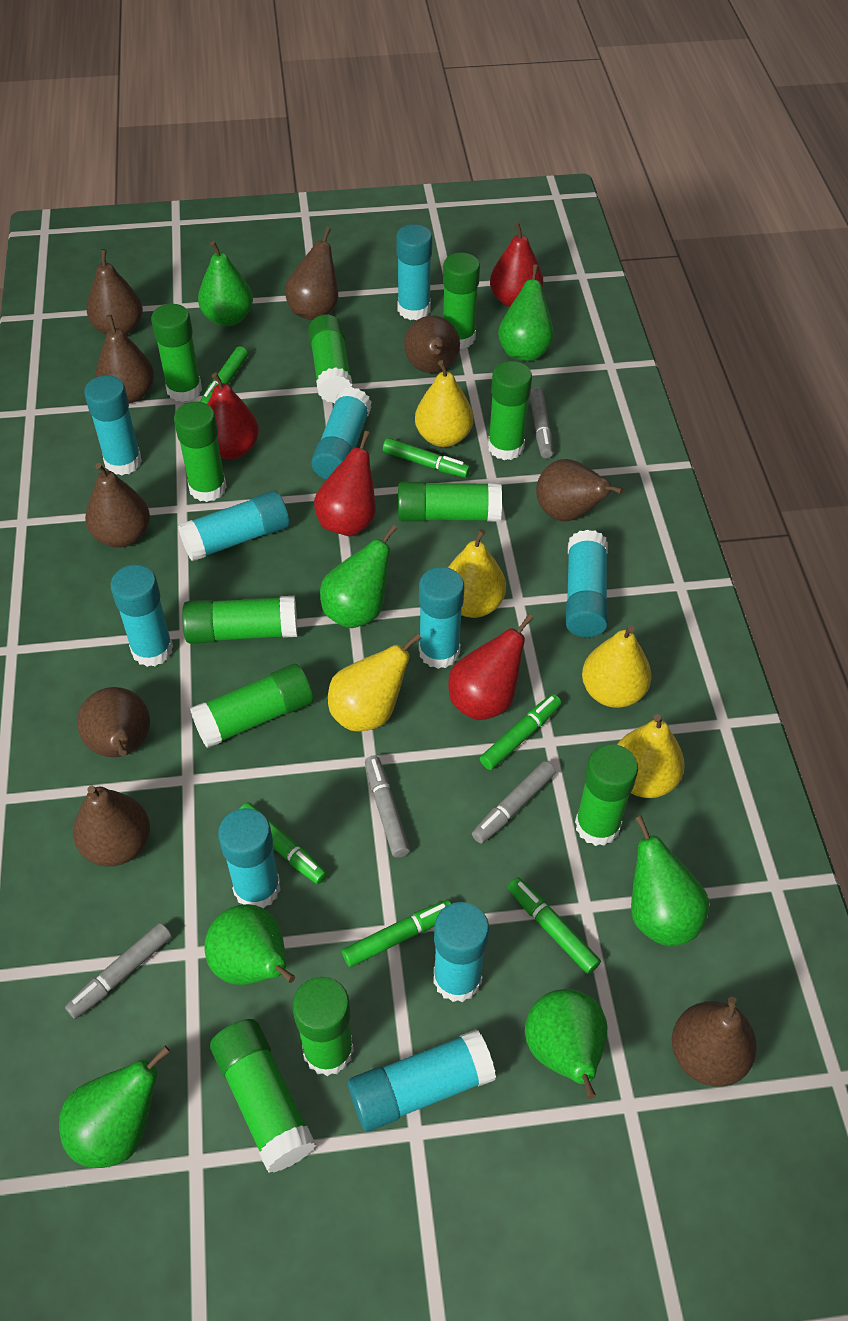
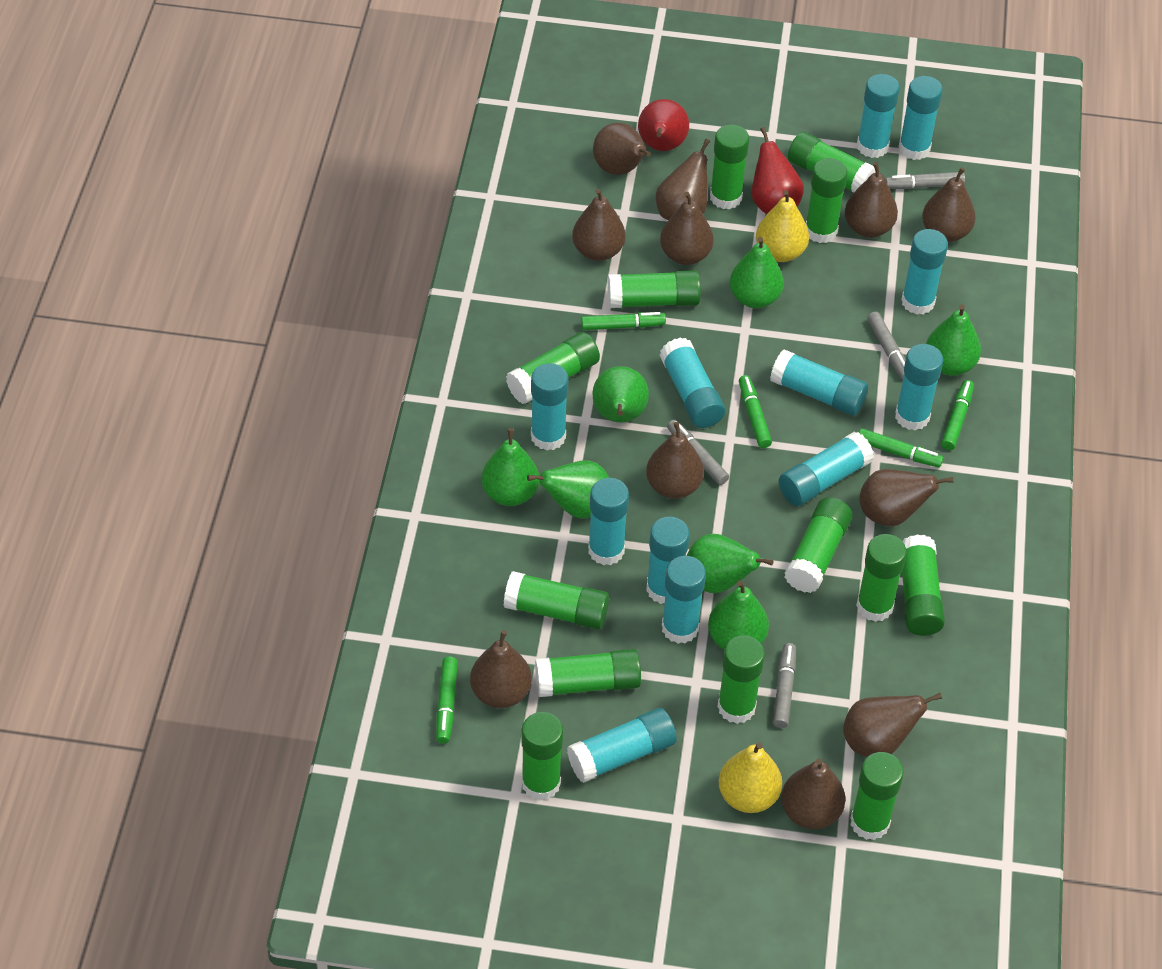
brown pear: 9 -> 11
green glue stick: 11 -> 13
green marker: 6 -> 5
red pear: 4 -> 2
turquoise glue stick: 10 -> 12
yellow pear: 5 -> 2

